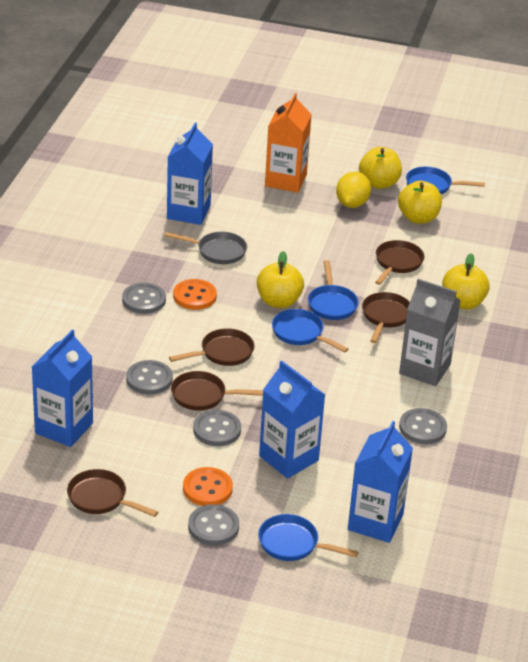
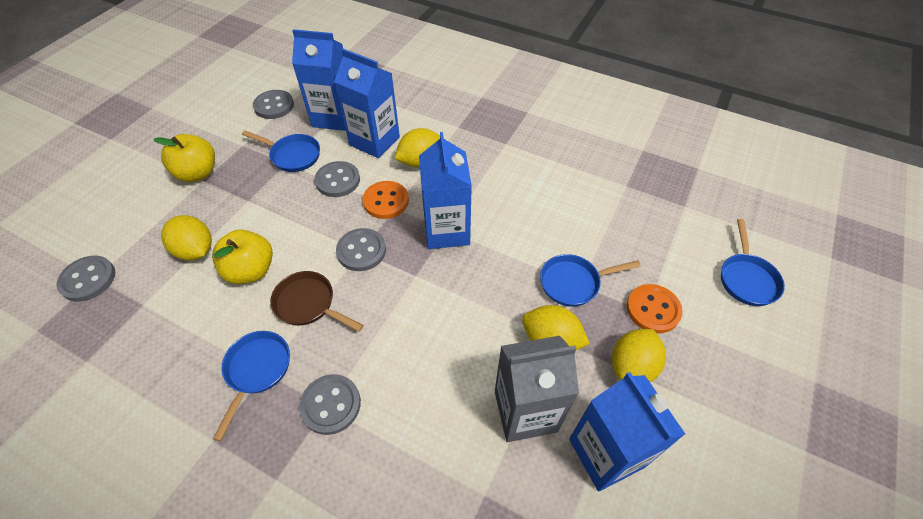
brown pan: 5 -> 1
grey pan: 1 -> 0
orange carton: 1 -> 0
yellow apple: 4 -> 2
yellow lemon: 1 -> 4

